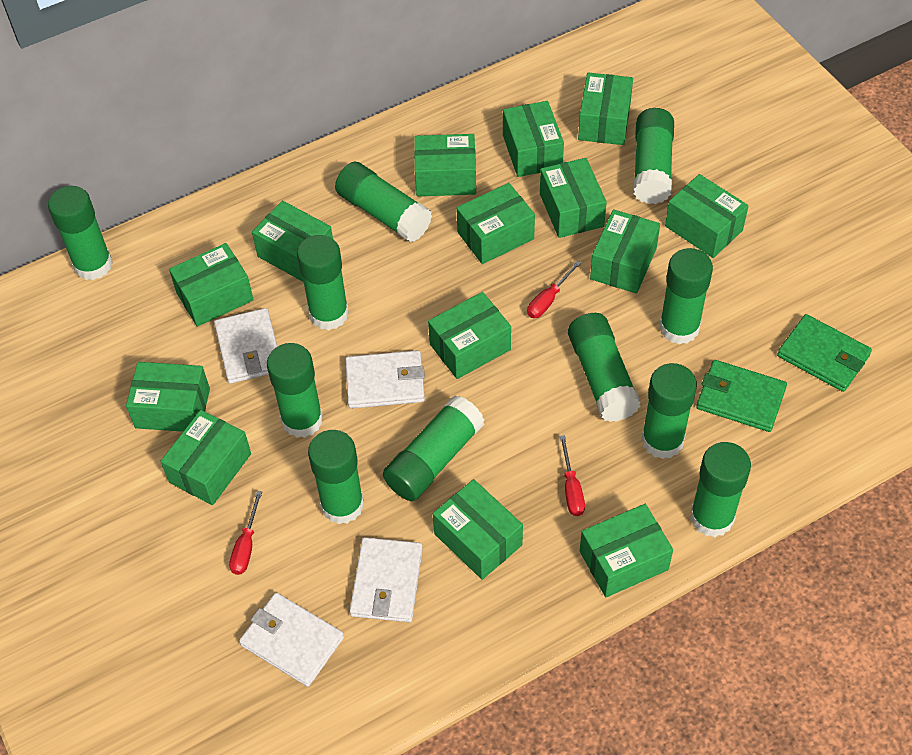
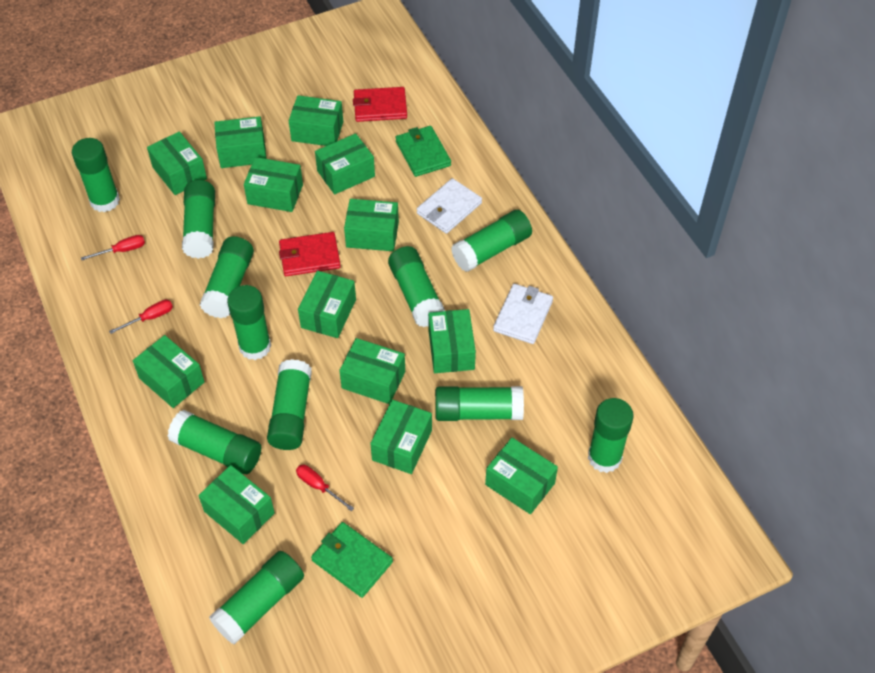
green box: 14 -> 13
red wallet: 0 -> 2
white wallet: 4 -> 2

